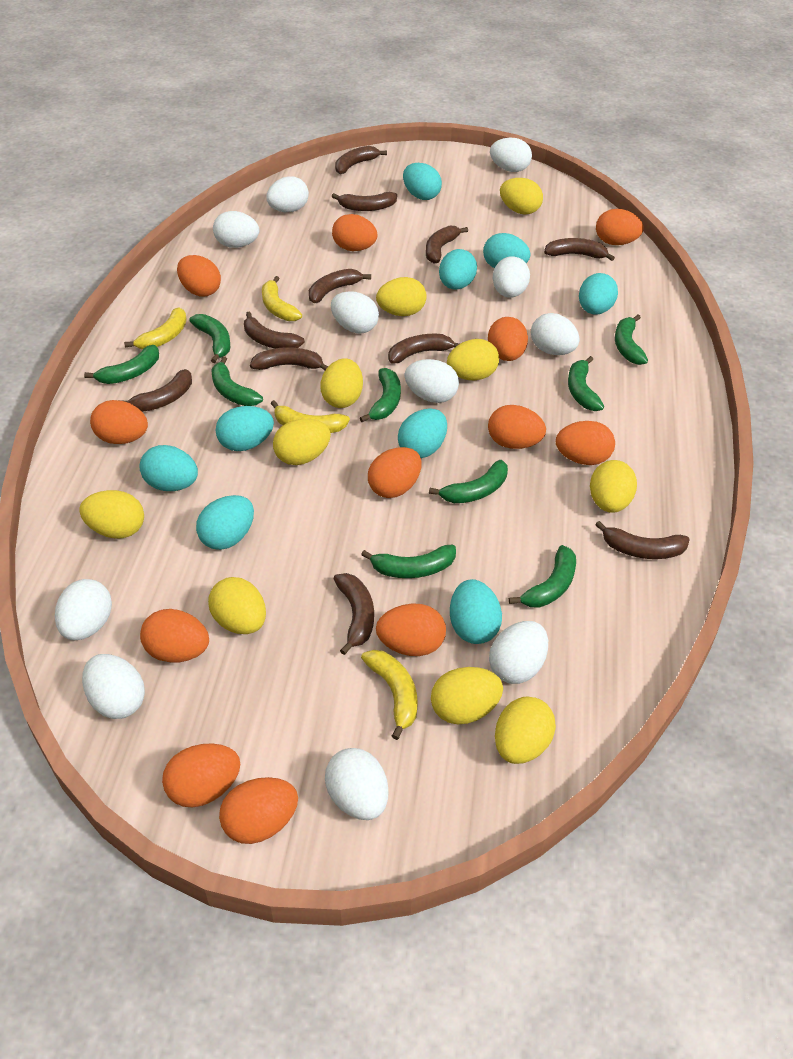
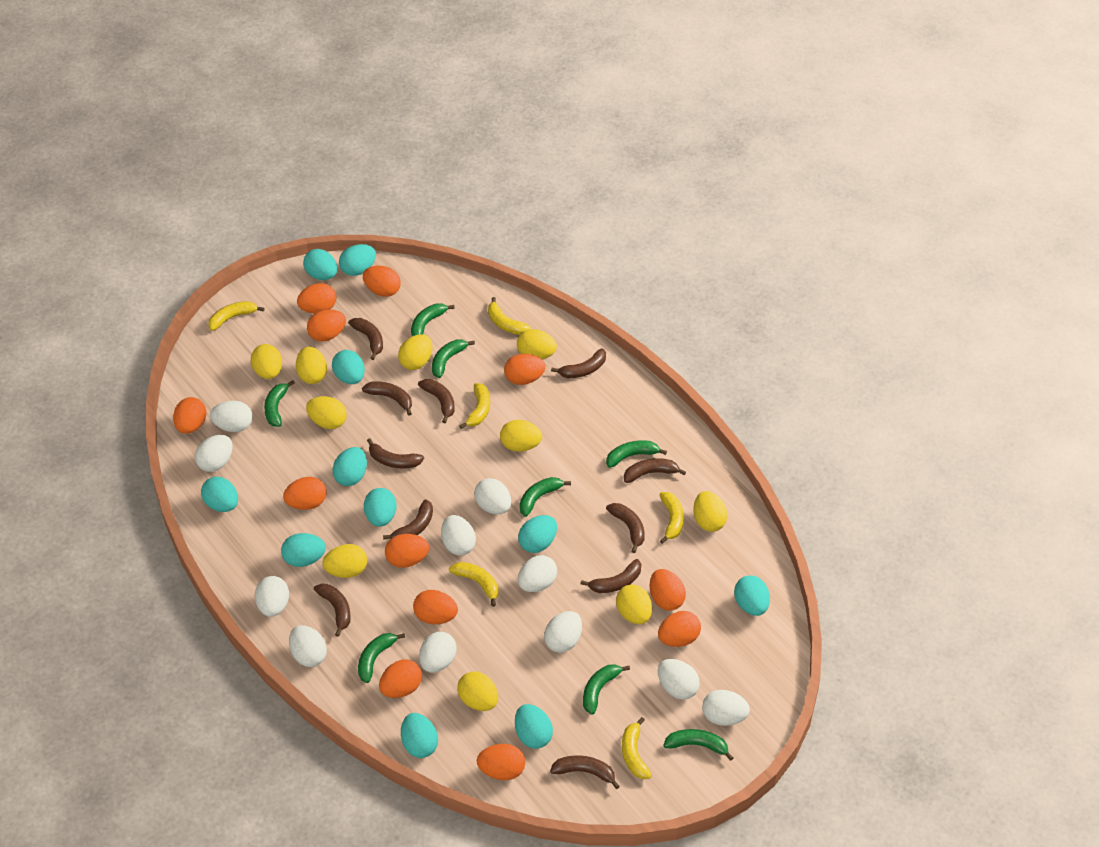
green banana: 9 -> 8
turquoise egg: 9 -> 11
yellow banana: 4 -> 6

